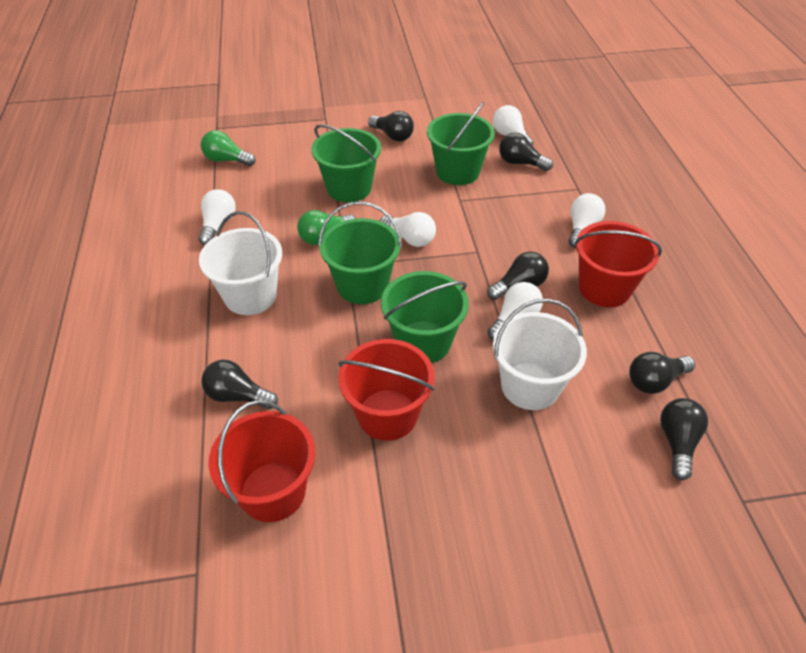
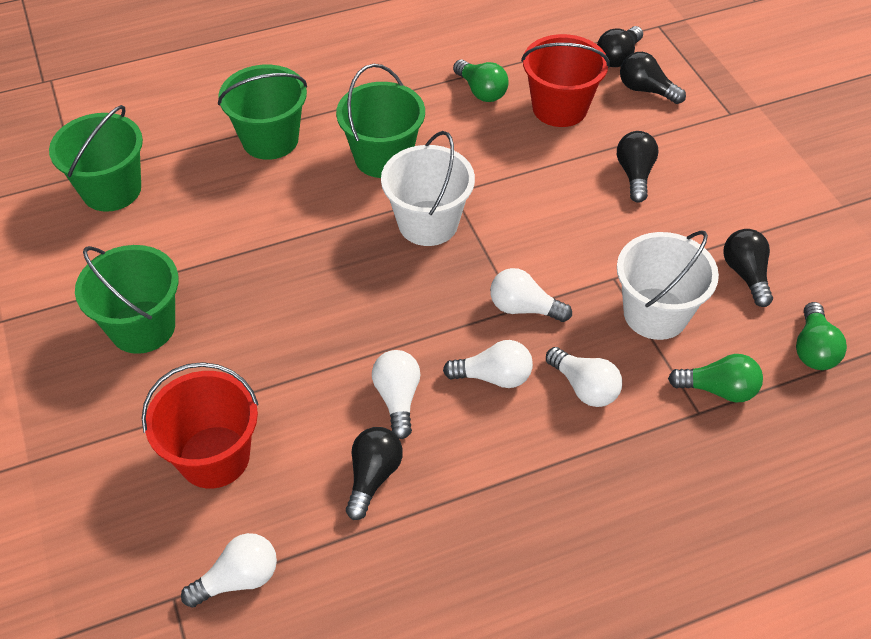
black light bulb: 6 -> 5
green light bulb: 2 -> 3
red bucket: 3 -> 2

